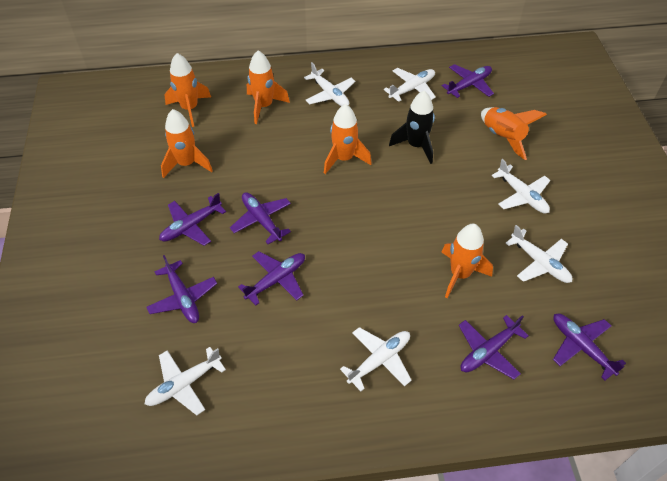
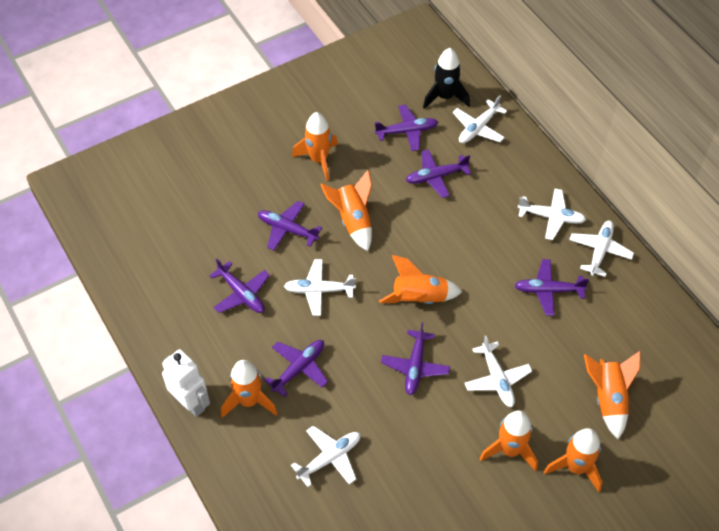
orange rocket: 6 -> 7
white robot: 0 -> 1

